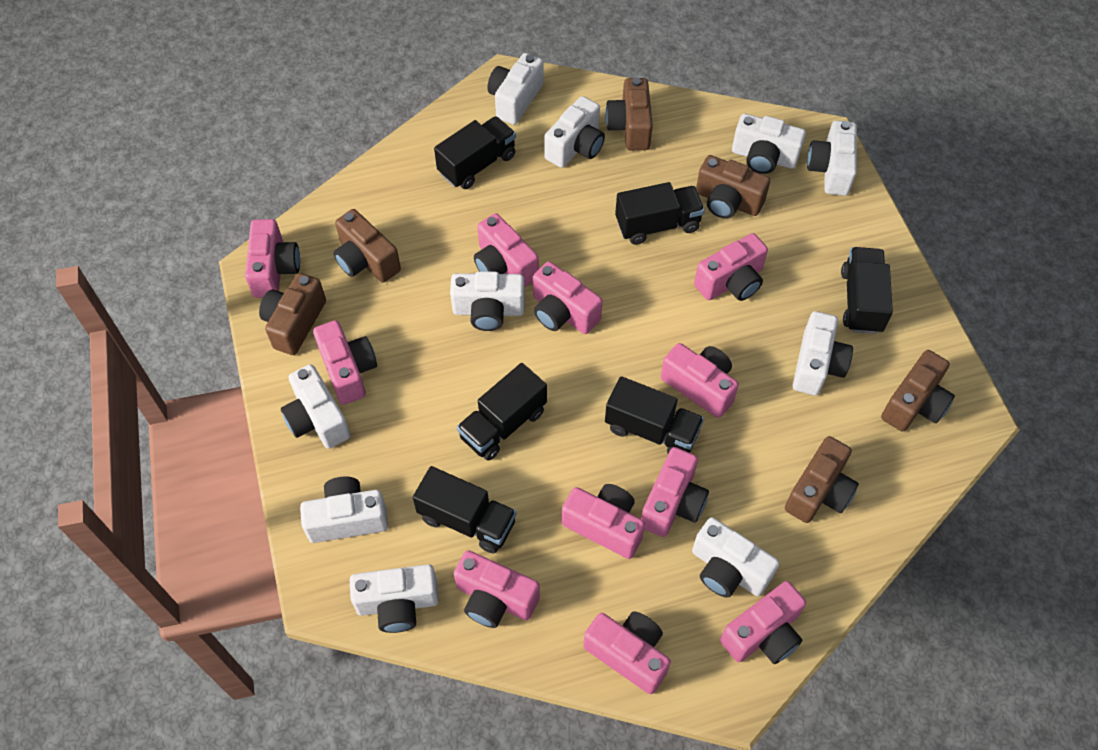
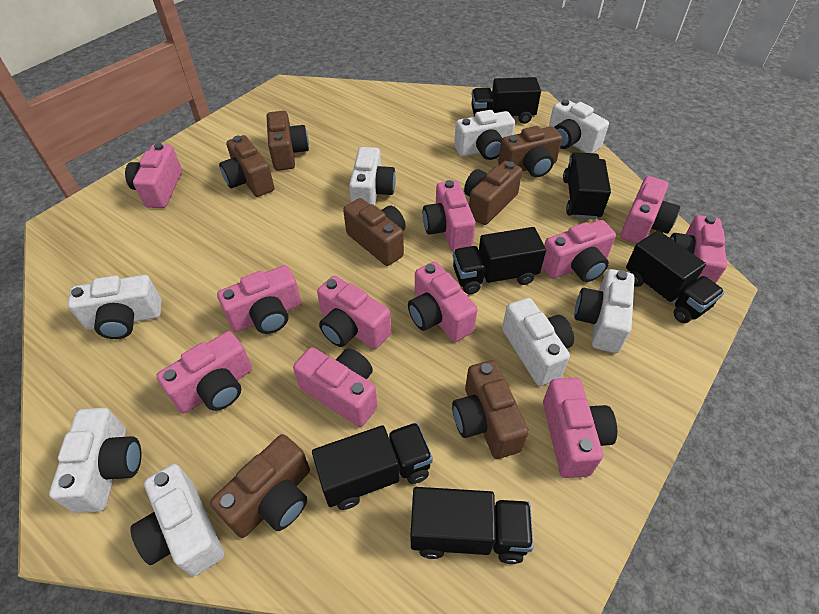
brown camera: 6 -> 7
white camera: 10 -> 8

